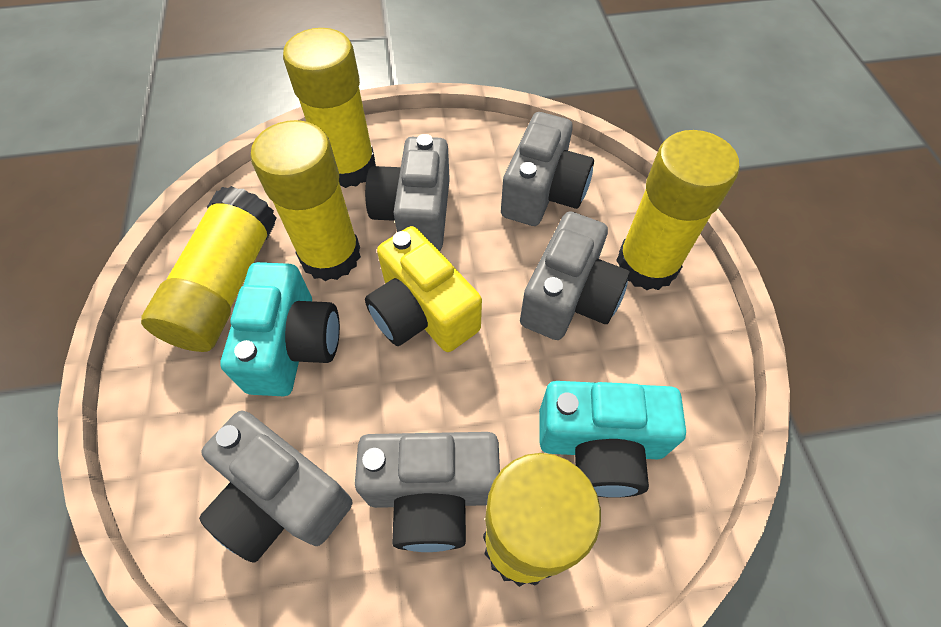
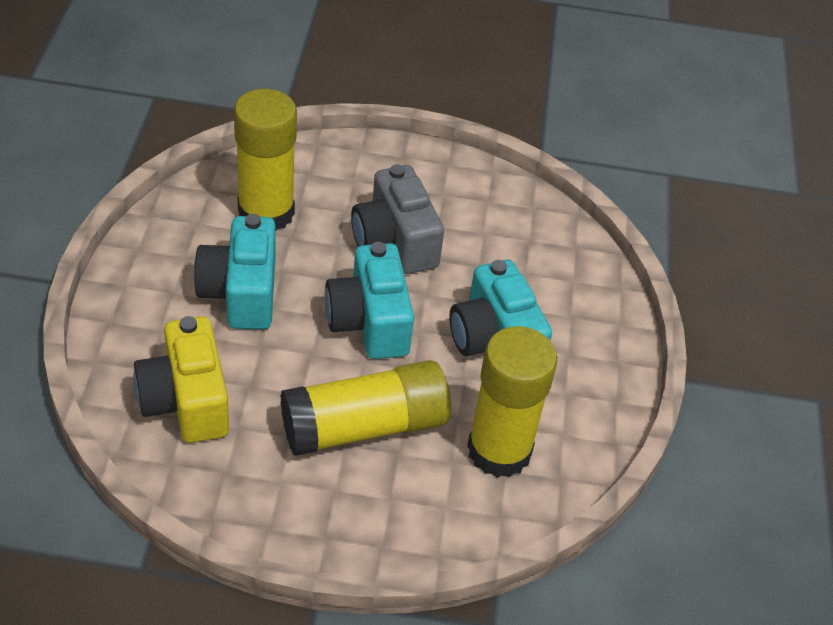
grey camera: 5 -> 1
turquoise camera: 2 -> 3
yellow glue stick: 5 -> 3

